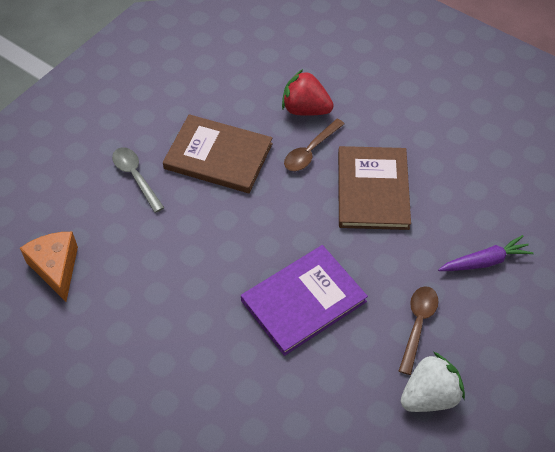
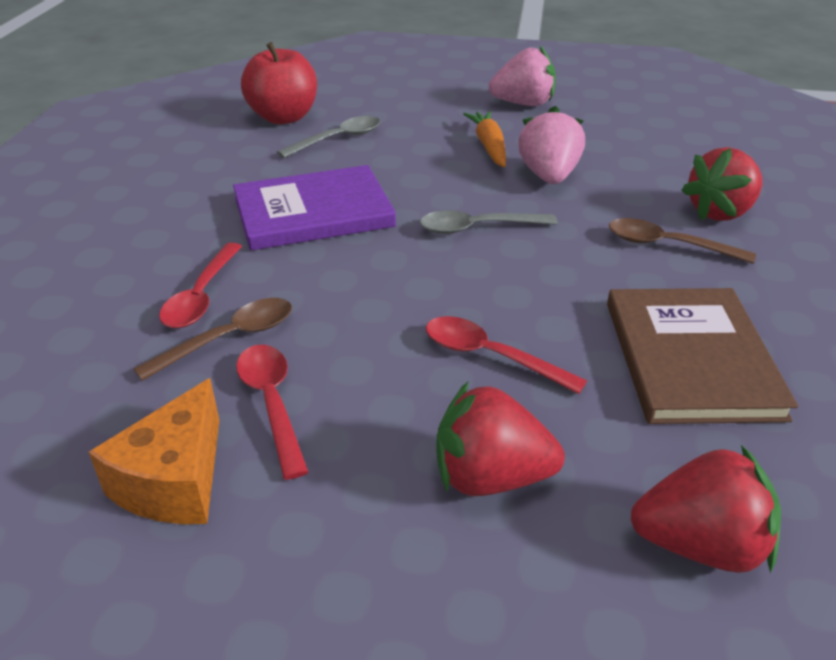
brown book: 2 -> 1
grey spoon: 1 -> 2
orange carrot: 0 -> 1
pink strawberry: 0 -> 2
purple carrot: 1 -> 0
red apple: 0 -> 1
red spoon: 0 -> 3
red strawberry: 1 -> 3
white strawberry: 1 -> 0

